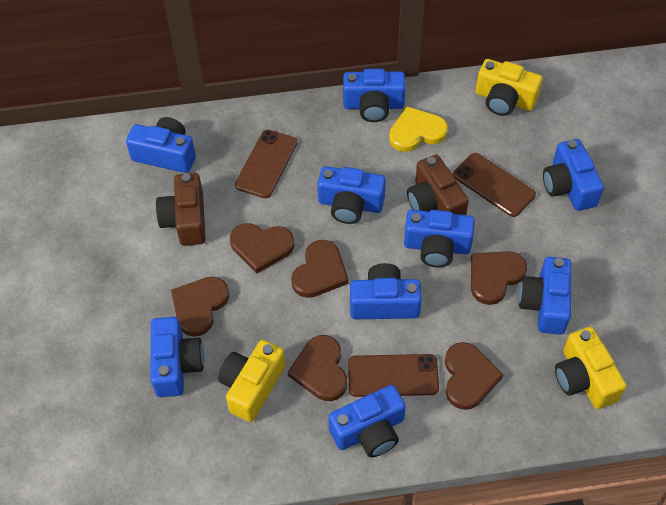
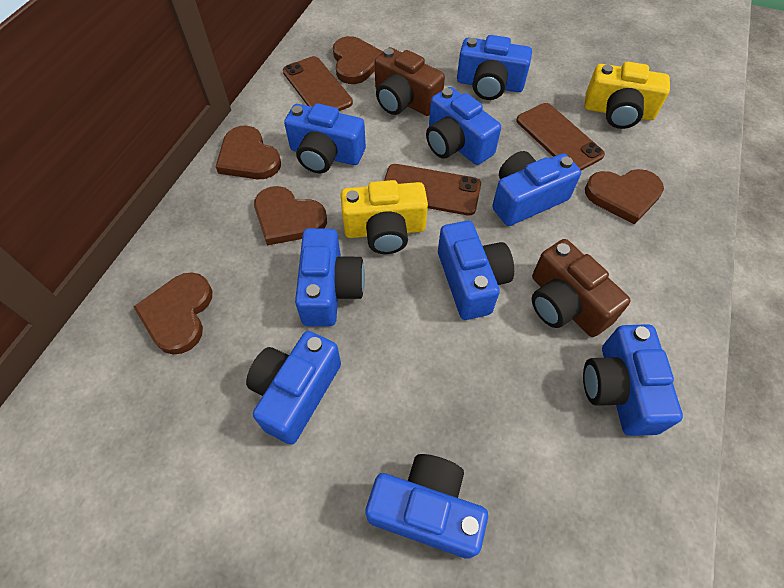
brown heart: 6 -> 5
yellow camera: 3 -> 2
yellow heart: 1 -> 0

